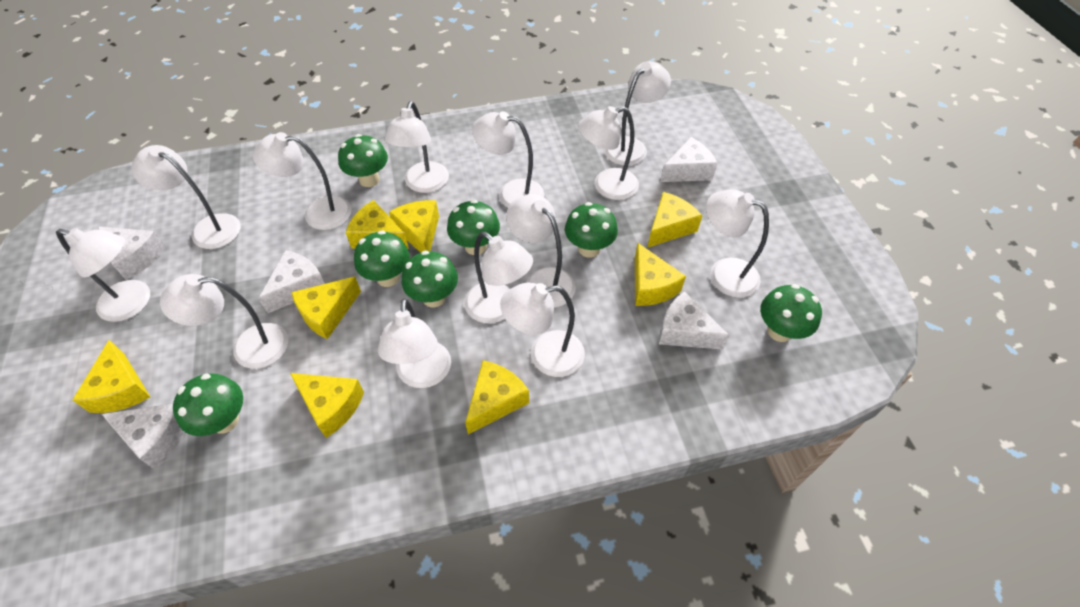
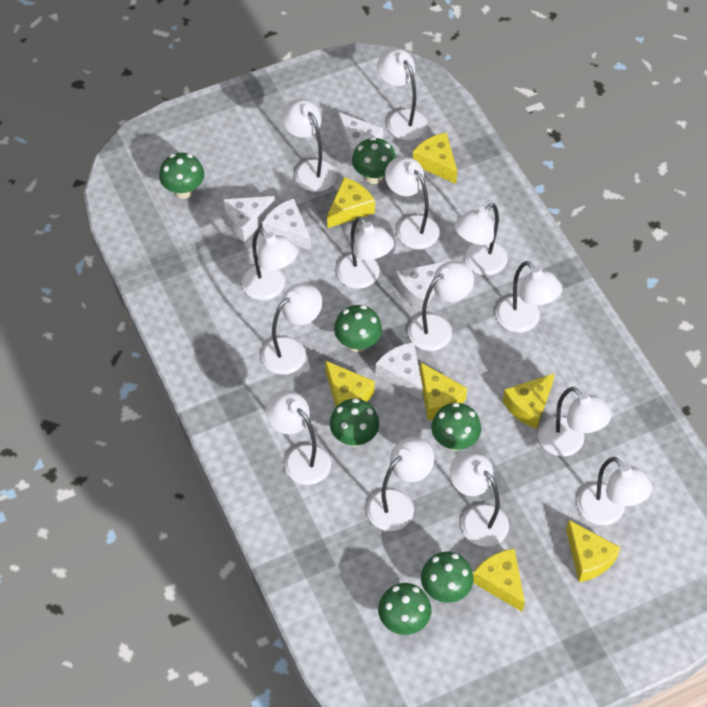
white lamp: 13 -> 14
yellow cheese: 8 -> 7

